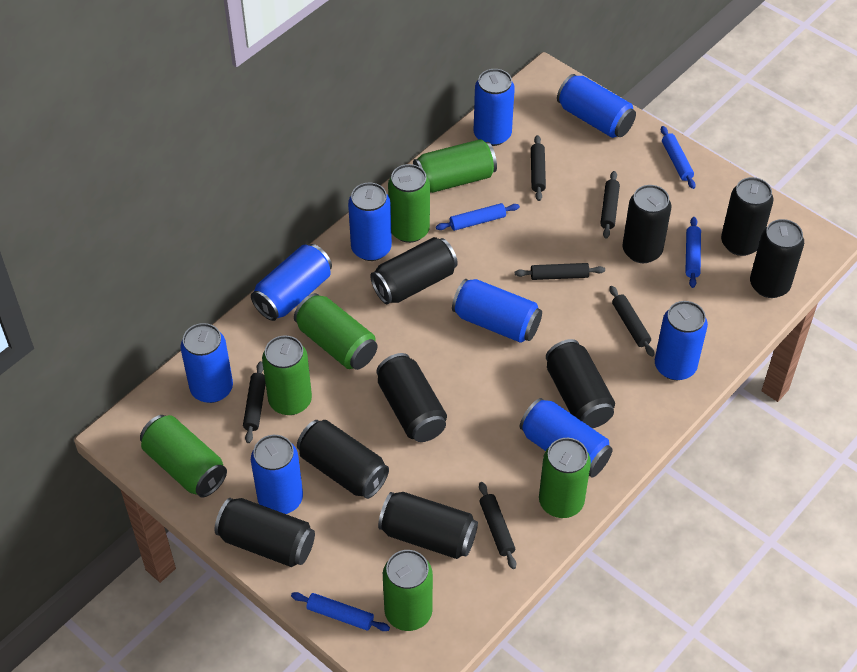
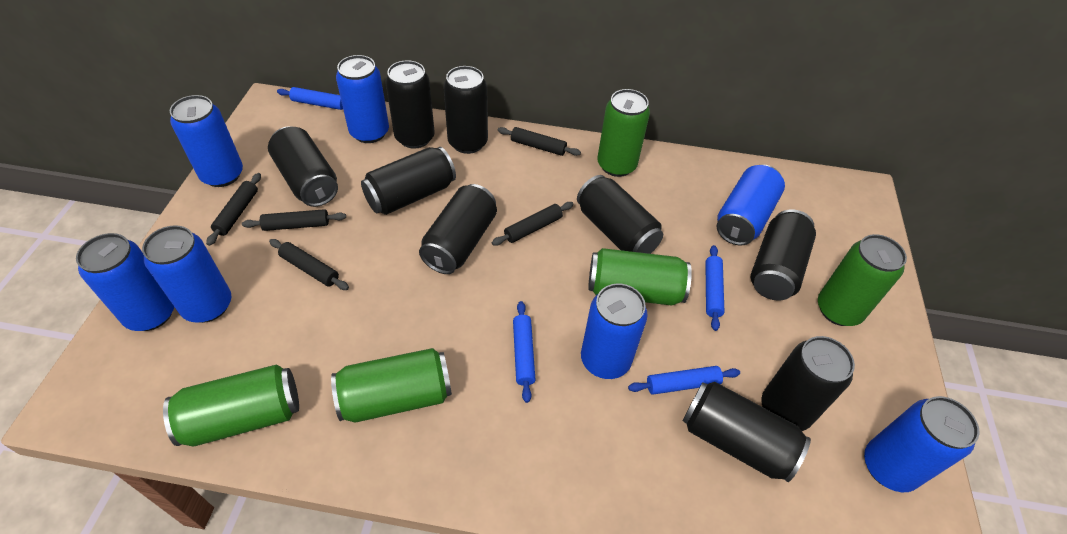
black rolling pin: 6 -> 5
blue can: 9 -> 7
green can: 7 -> 5

